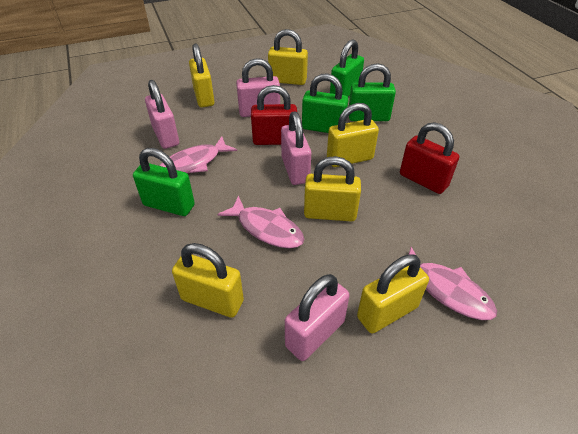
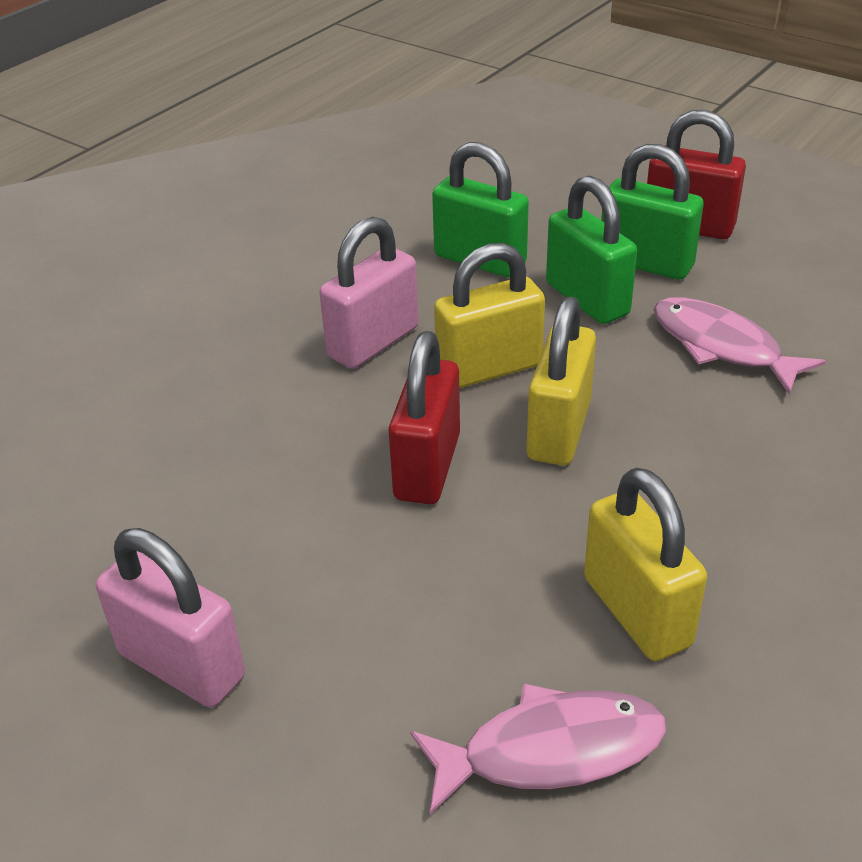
green padlock: 4 -> 3
pink fish: 3 -> 2
pink padlock: 4 -> 2
yellow padlock: 6 -> 3

